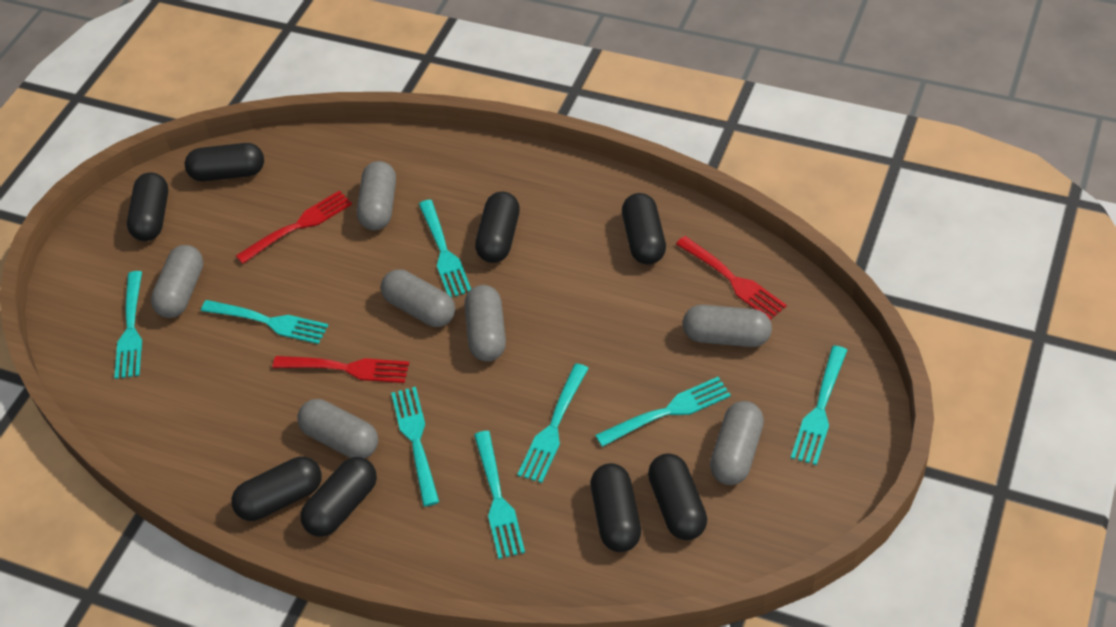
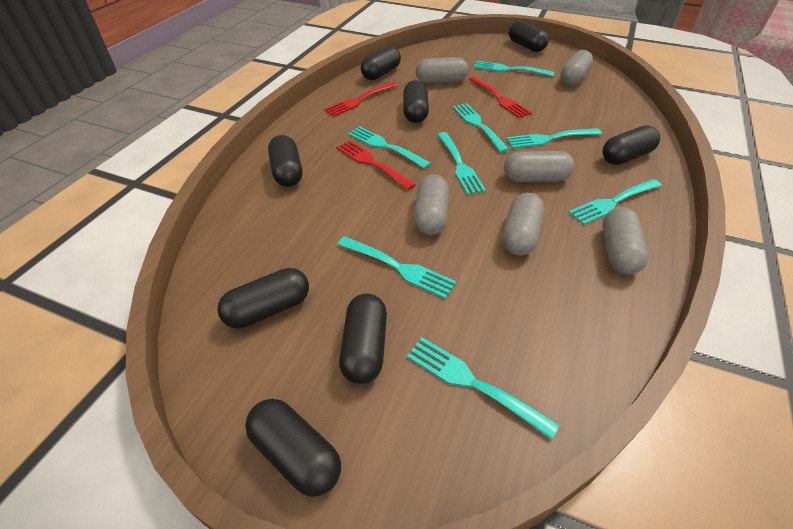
grey capsule: 7 -> 6

